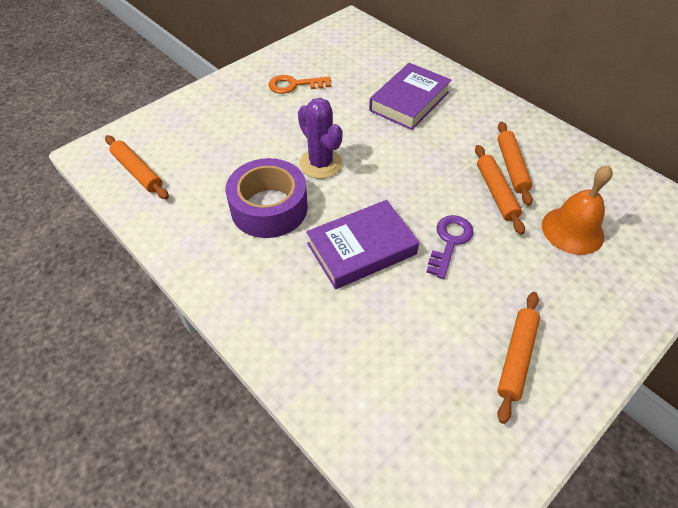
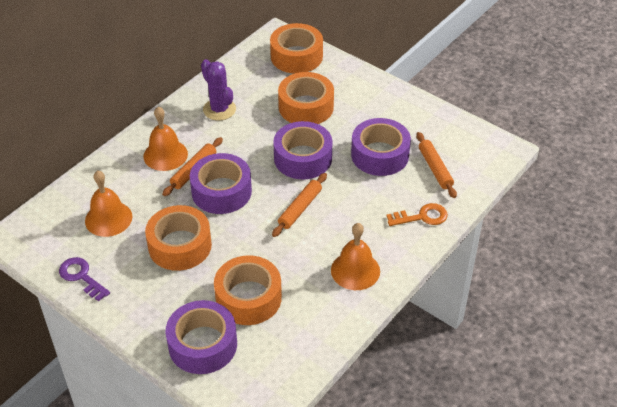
orange bell: 1 -> 3
orange rolling pin: 4 -> 3
orange tape: 0 -> 4
purple book: 2 -> 0
purple tape: 1 -> 4

